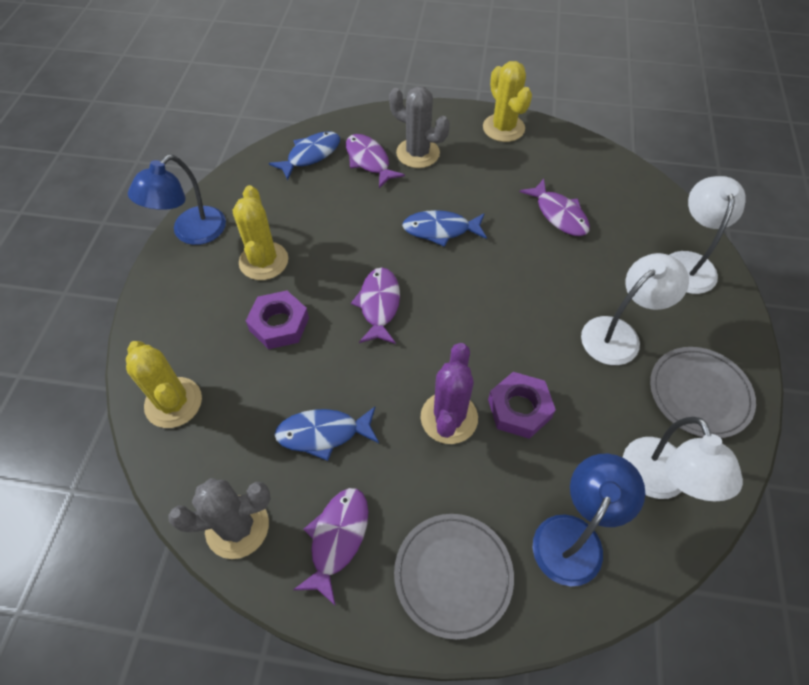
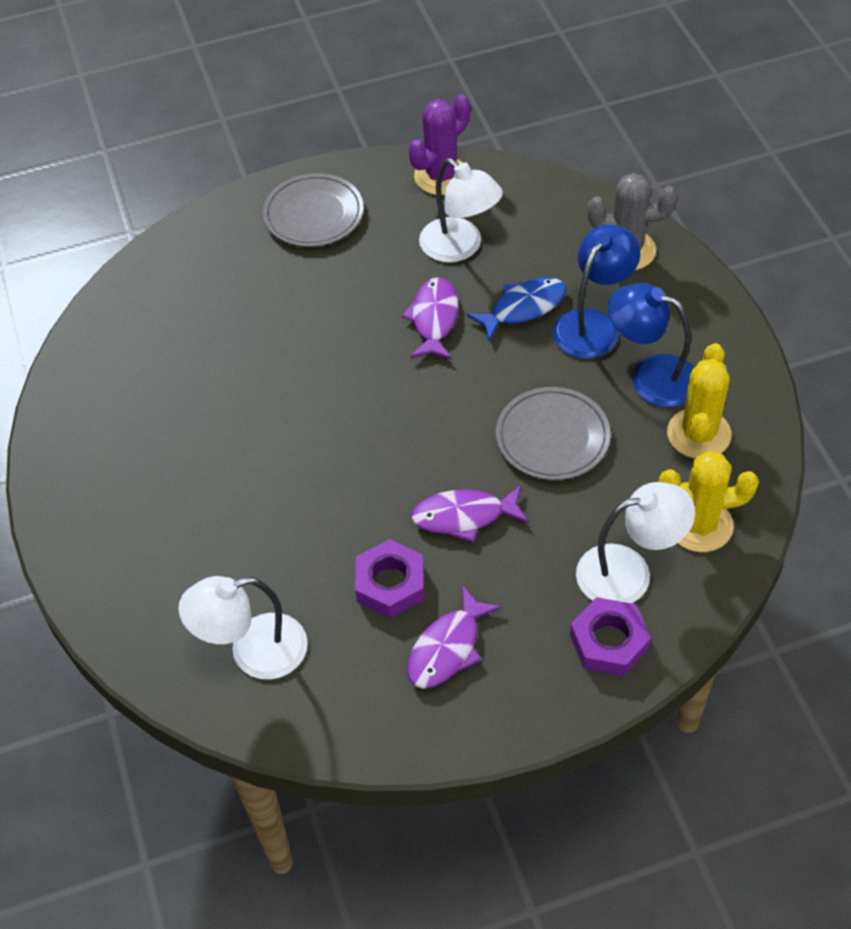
blue fish: 3 -> 1
grey cactus: 2 -> 1
purple fish: 4 -> 3
yellow cactus: 3 -> 2

